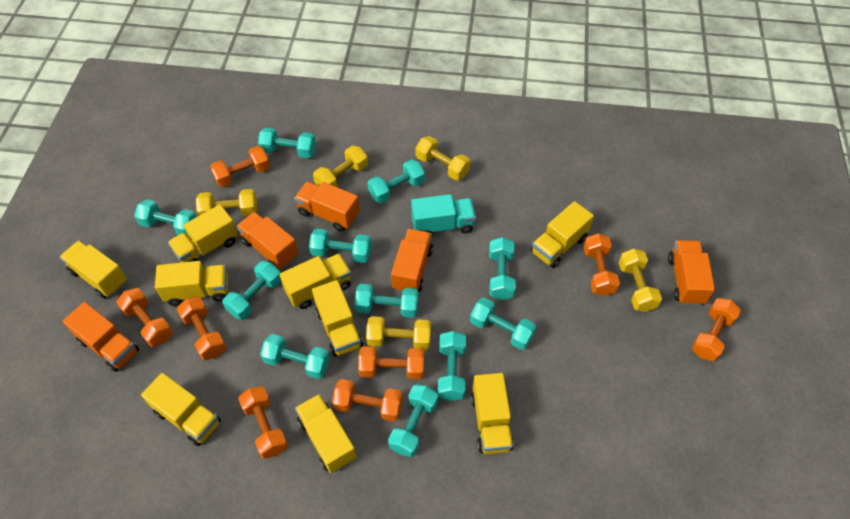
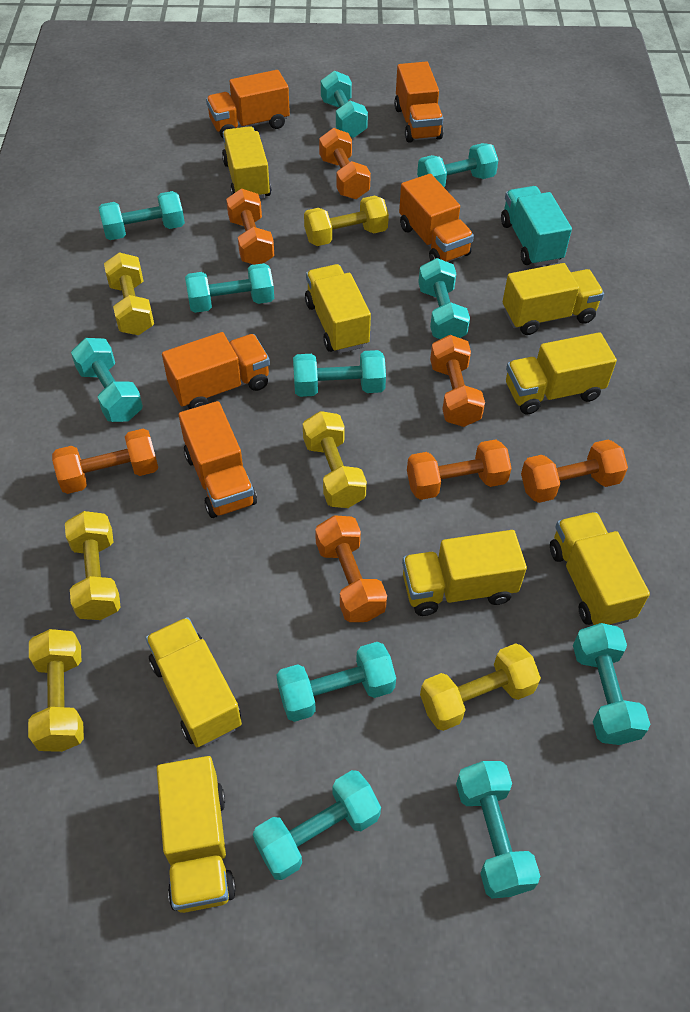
orange dumbbell: 8 -> 7
yellow dumbbell: 5 -> 6
yellow truck: 9 -> 8

